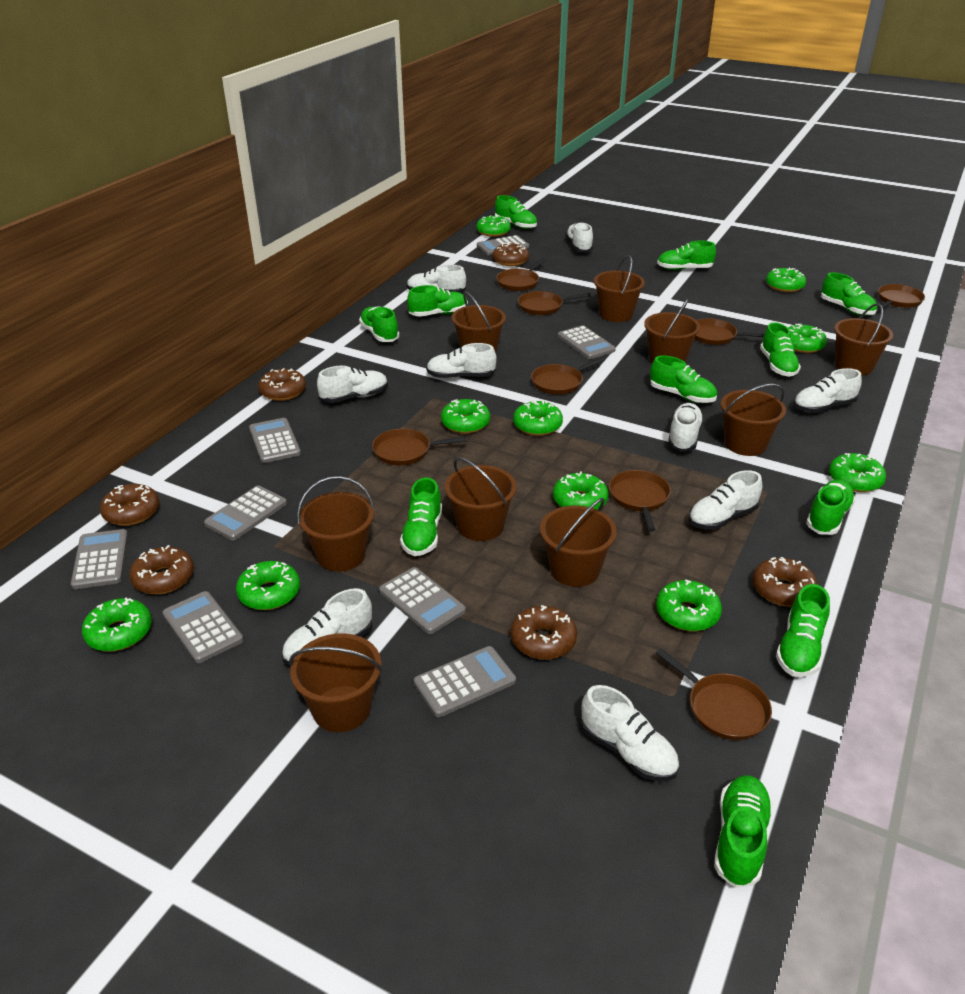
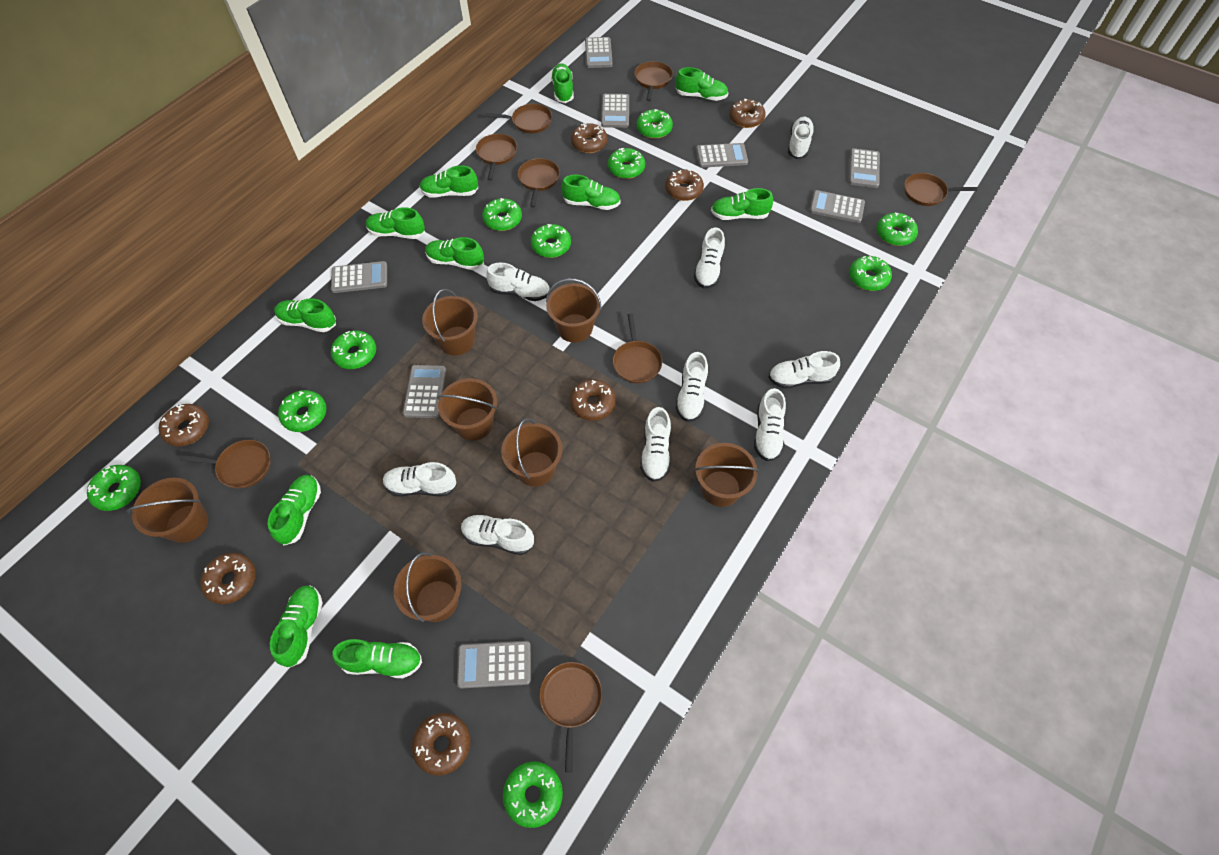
brown bucket: 9 -> 7
brown donut: 6 -> 7

